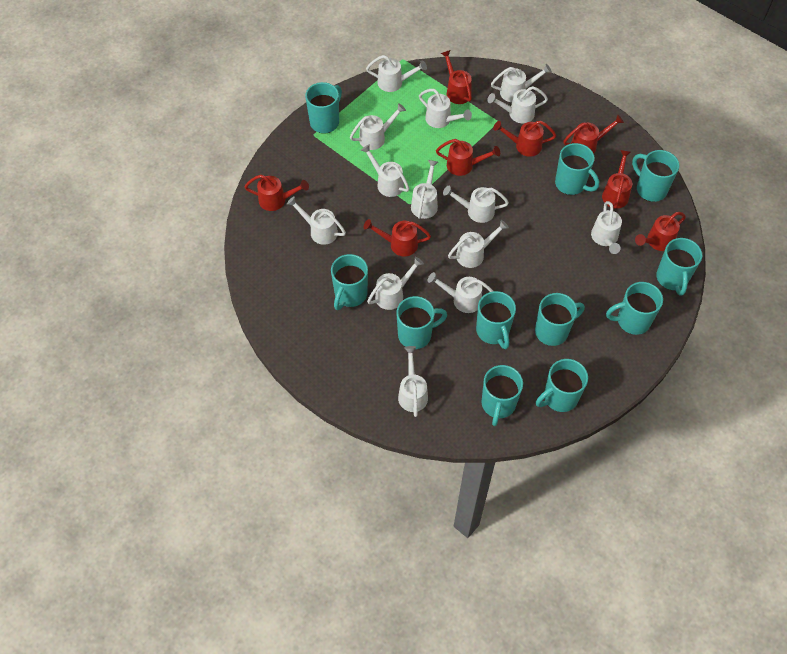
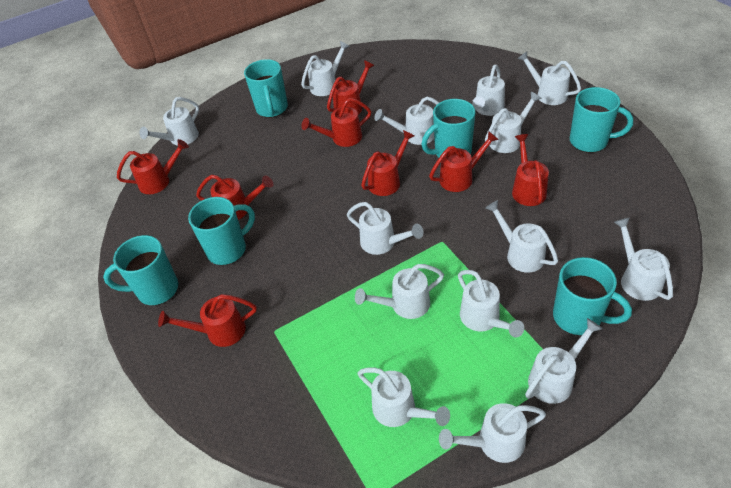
turquoise mug: 11 -> 6

